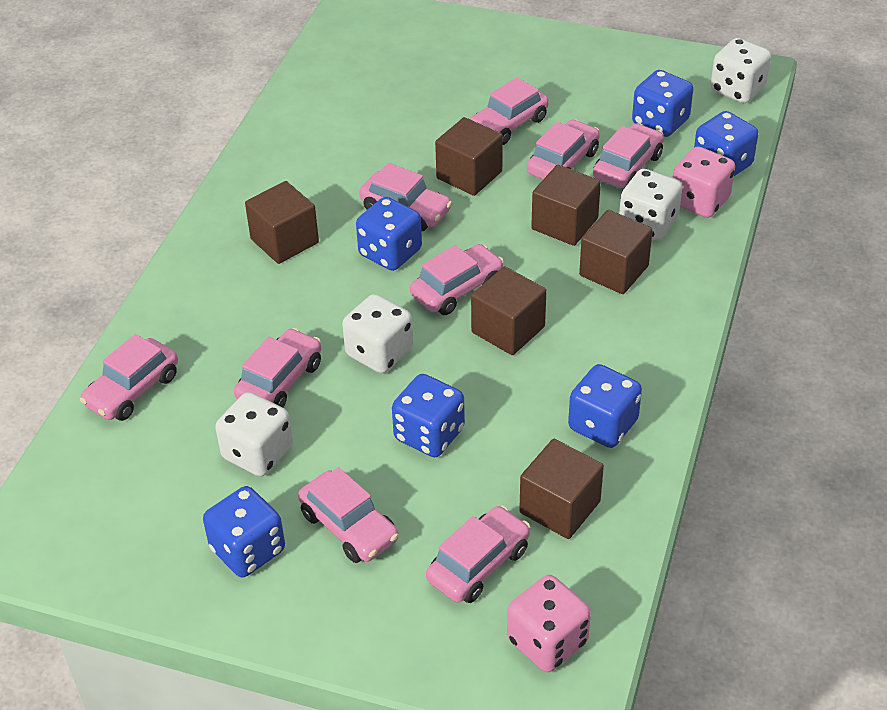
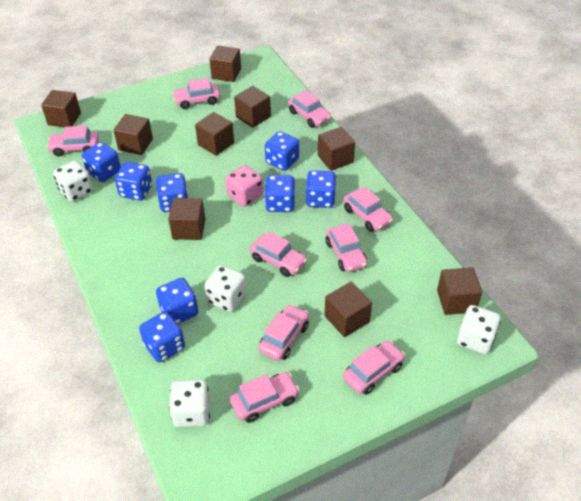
blue dice: 6 -> 8
brown cube: 6 -> 9
pink dice: 2 -> 1

